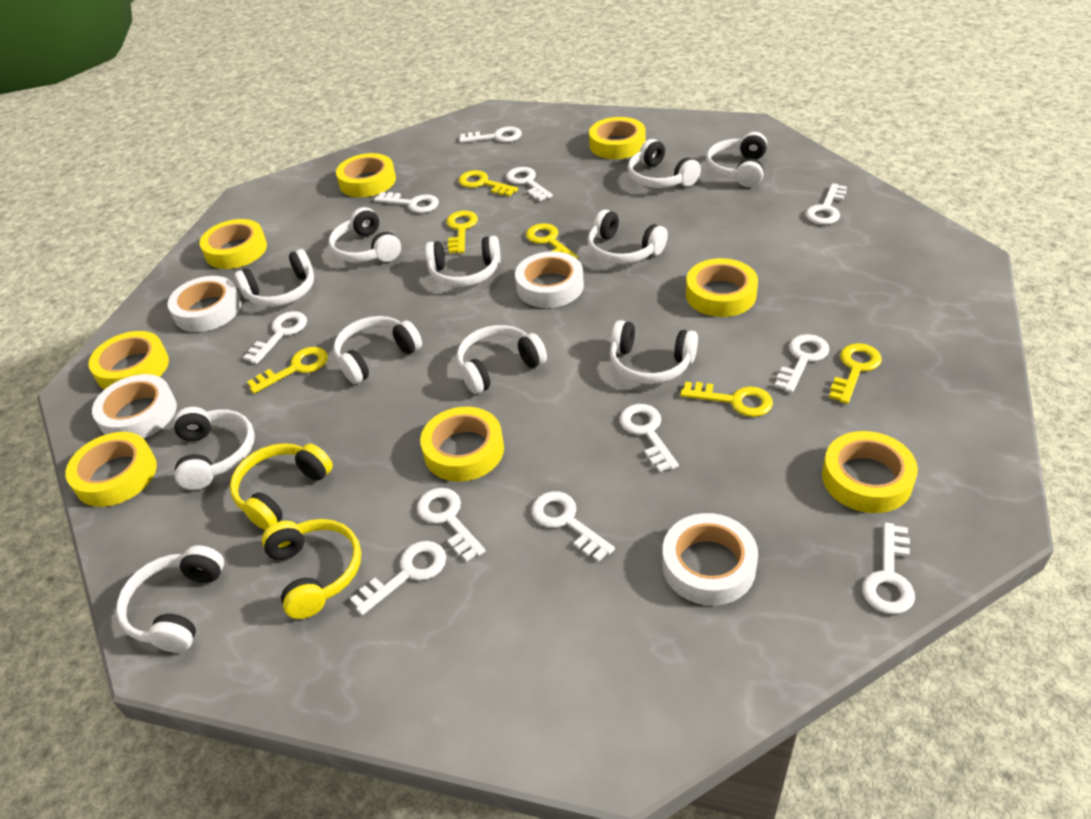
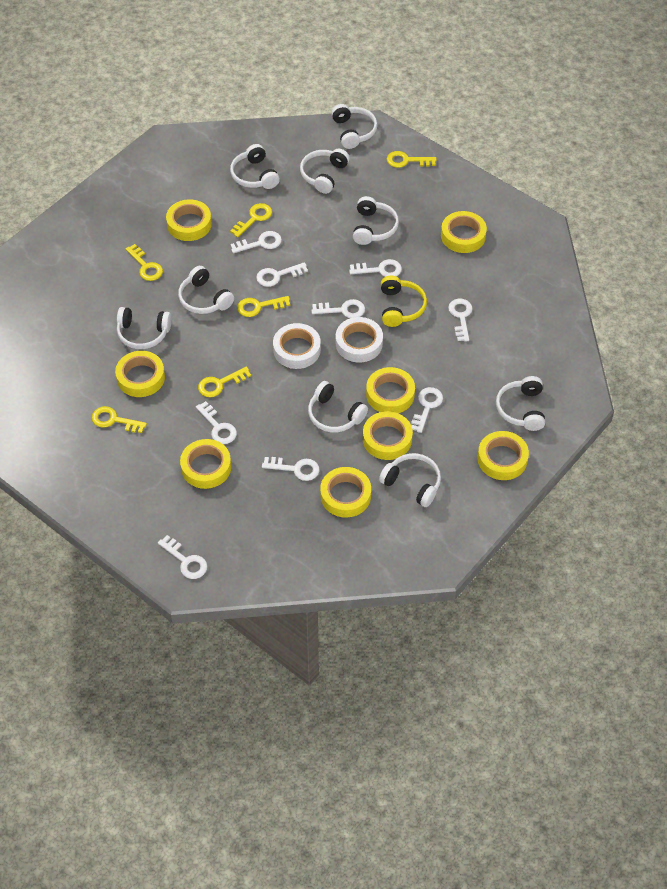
white headphones: 11 -> 9
white key: 11 -> 9
white tape: 4 -> 2
yellow headphones: 2 -> 1

